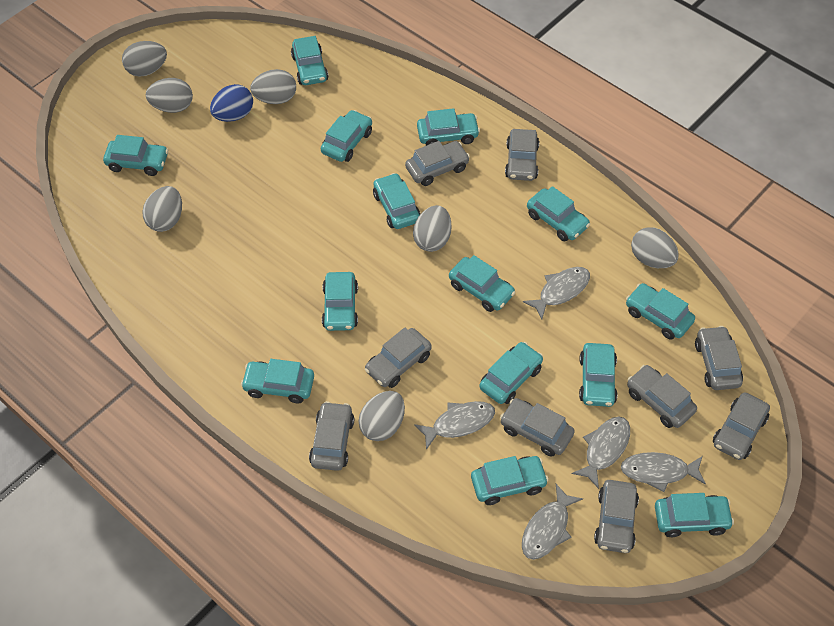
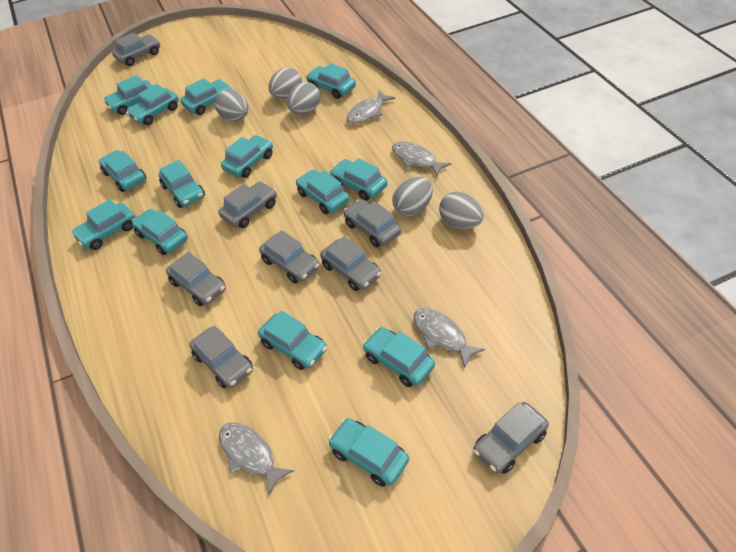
blue egg: 1 -> 0
grey car: 9 -> 8
grey egg: 7 -> 5
grey fish: 5 -> 4

